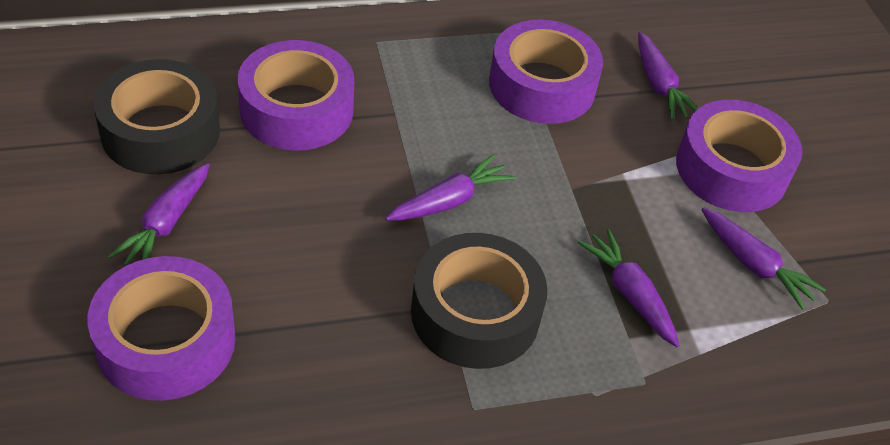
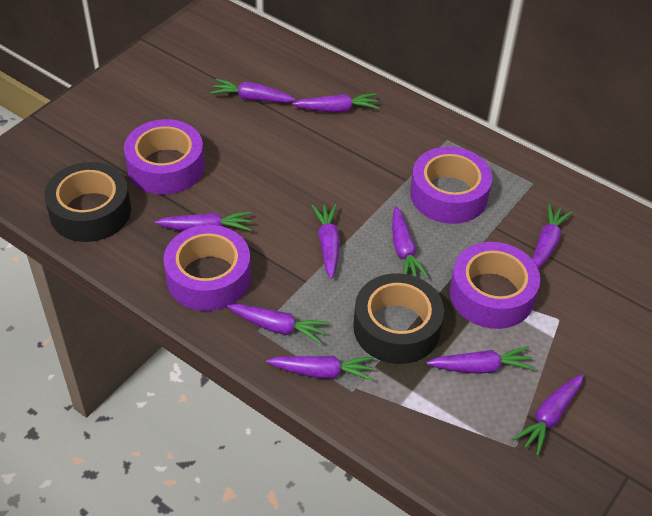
purple carrot: 5 -> 10

